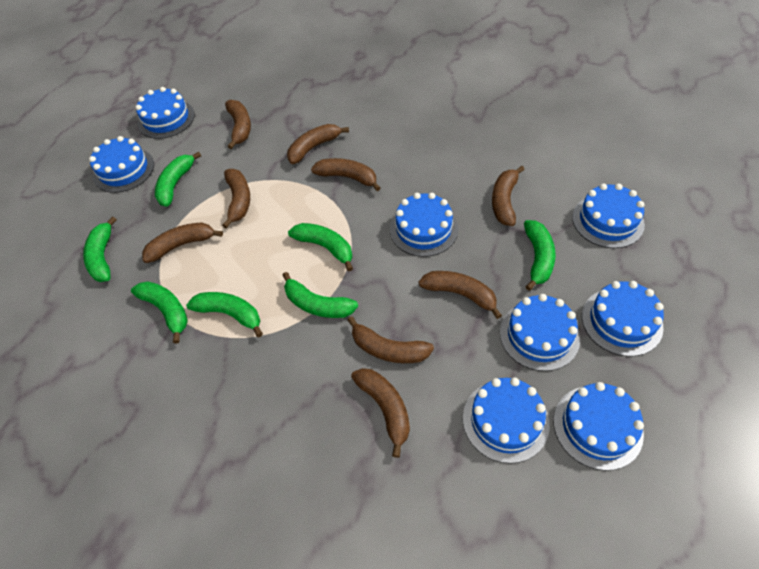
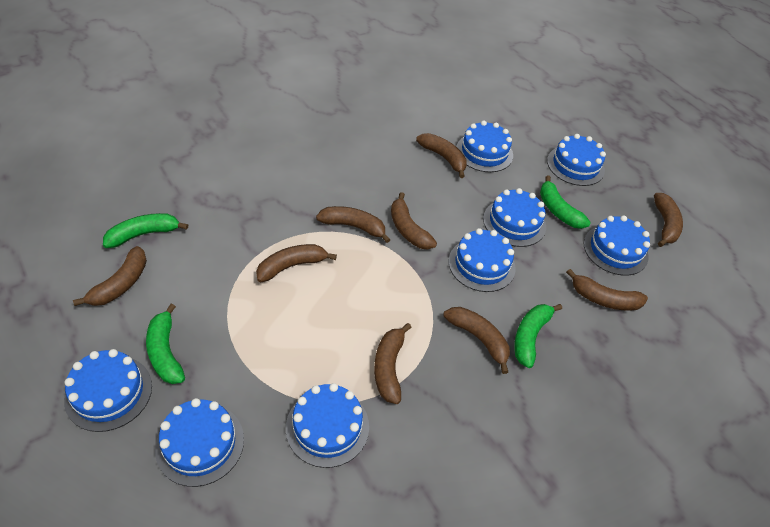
green banana: 7 -> 4

